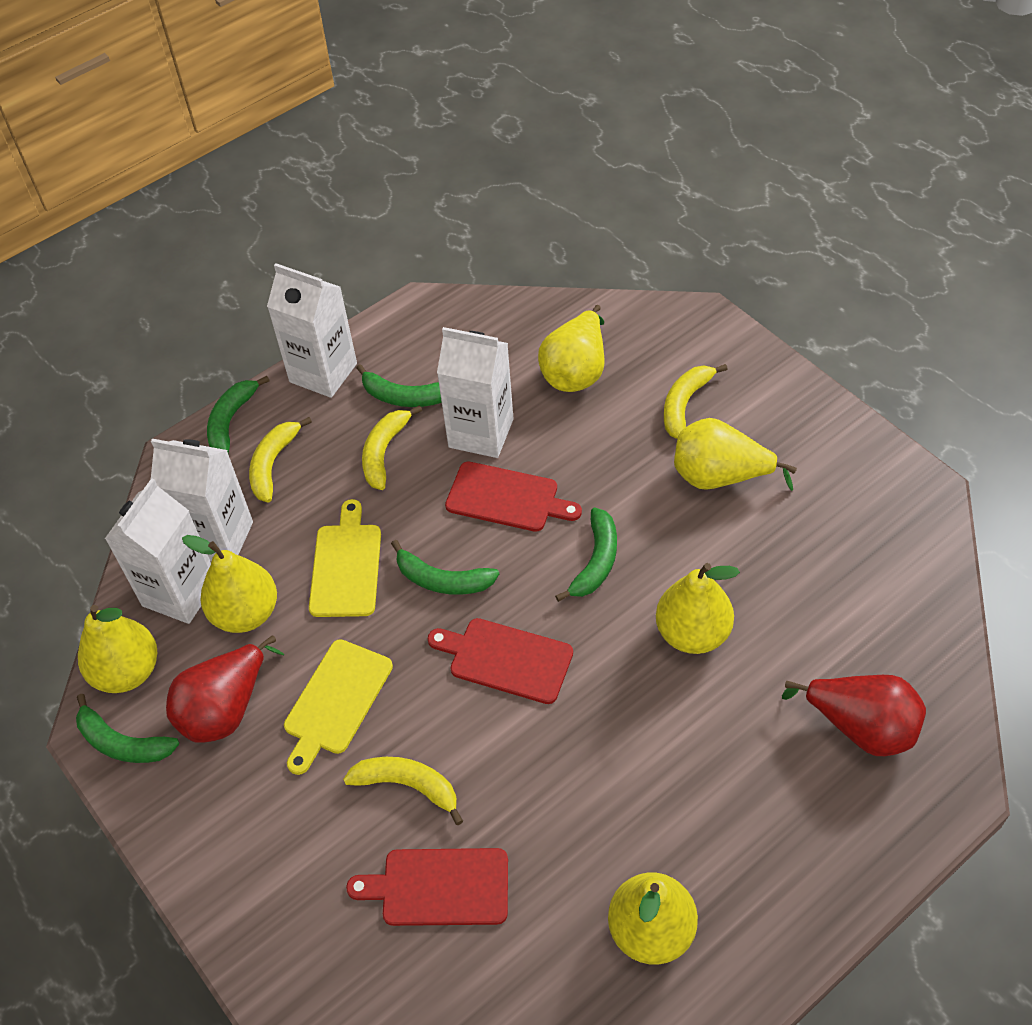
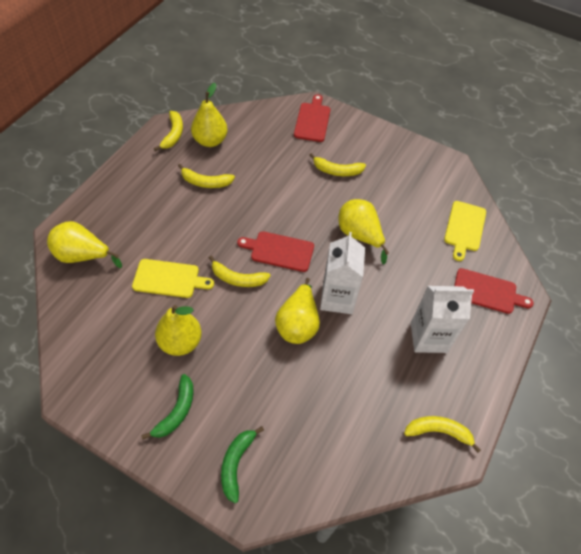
green banana: 5 -> 2
red pear: 2 -> 0
white carton: 4 -> 2
yellow banana: 4 -> 5
yellow pear: 6 -> 5

